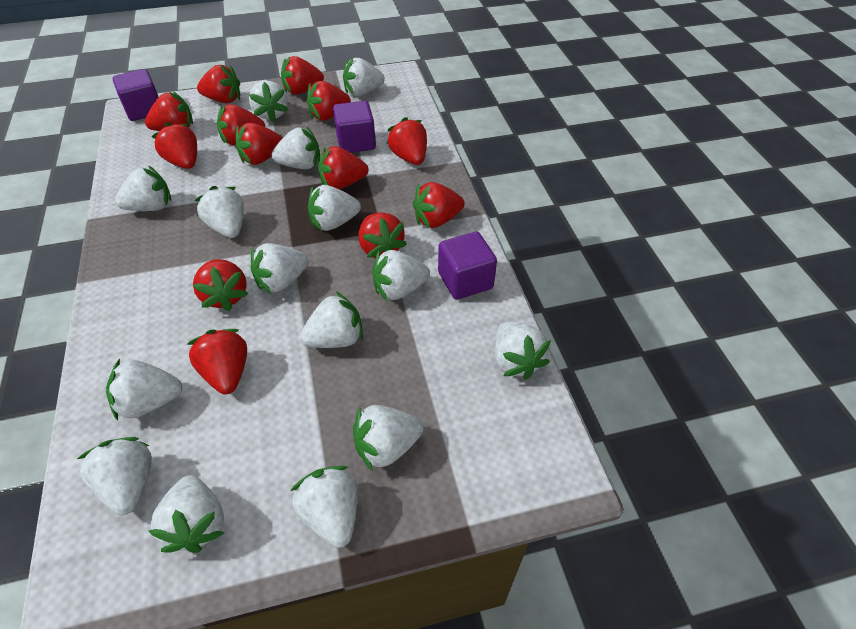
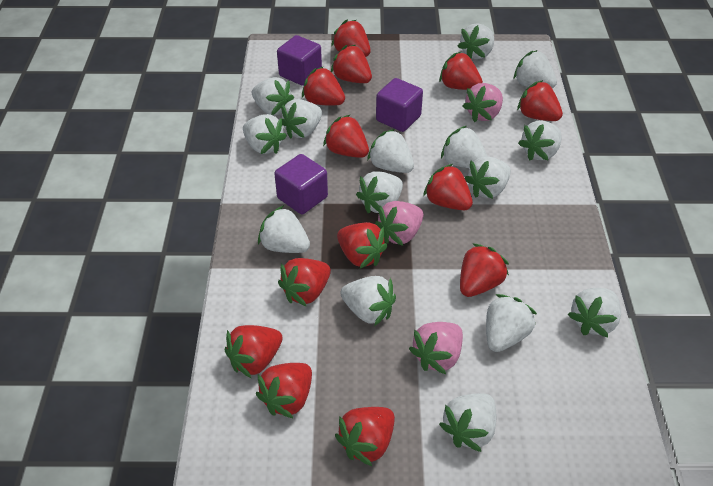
pink strawberry: 0 -> 3

